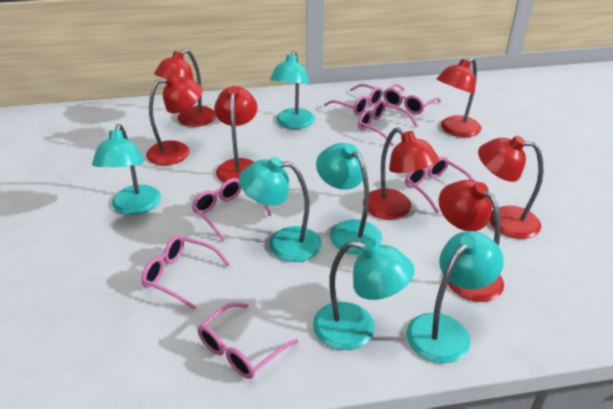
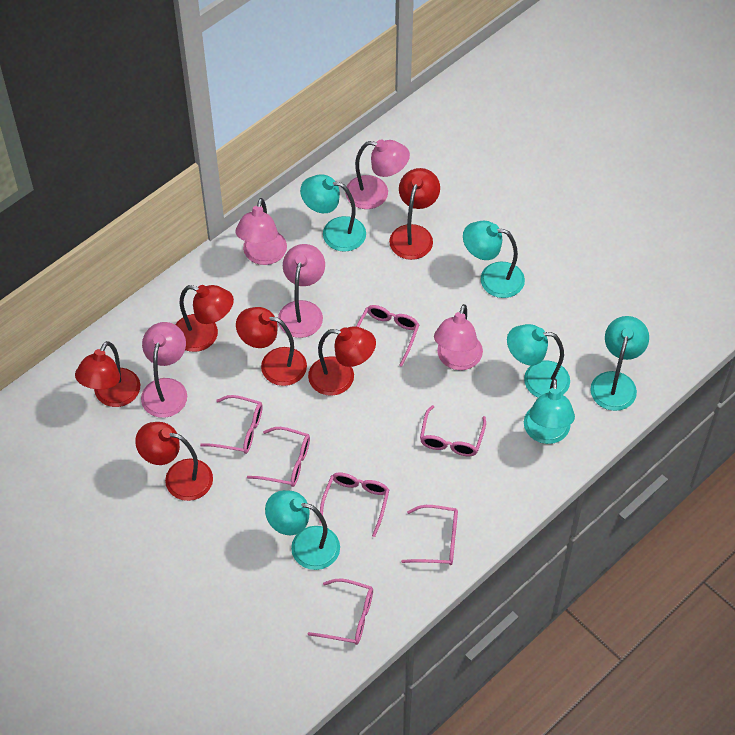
pink lamp: 0 -> 5
red lamp: 7 -> 6

